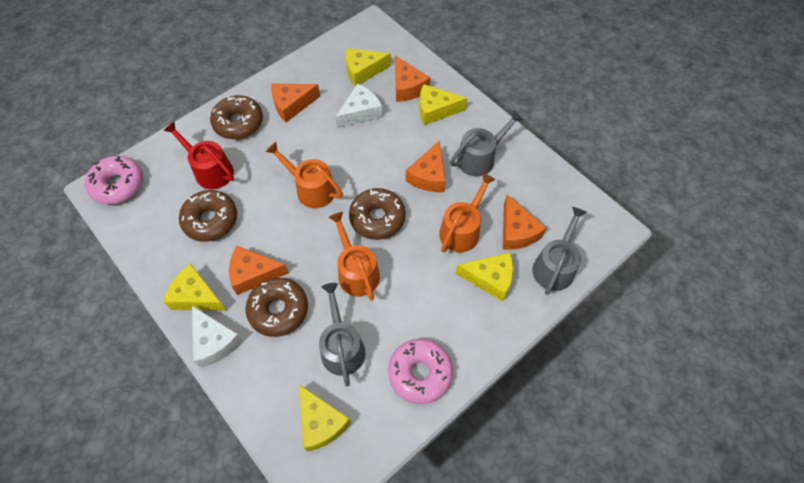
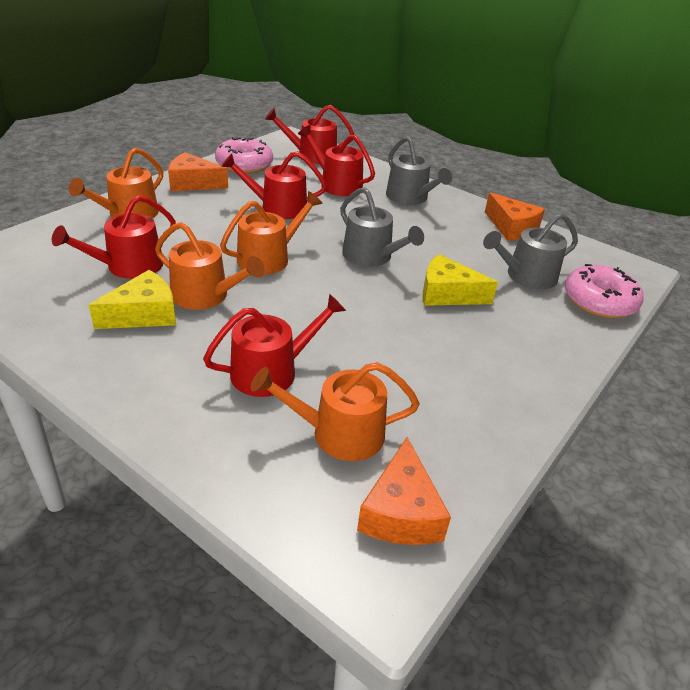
brown donut: 4 -> 0
orange cheese: 5 -> 3
orange watering can: 3 -> 4
red watering can: 1 -> 5
white cheese: 2 -> 0
yellow cheese: 5 -> 2

